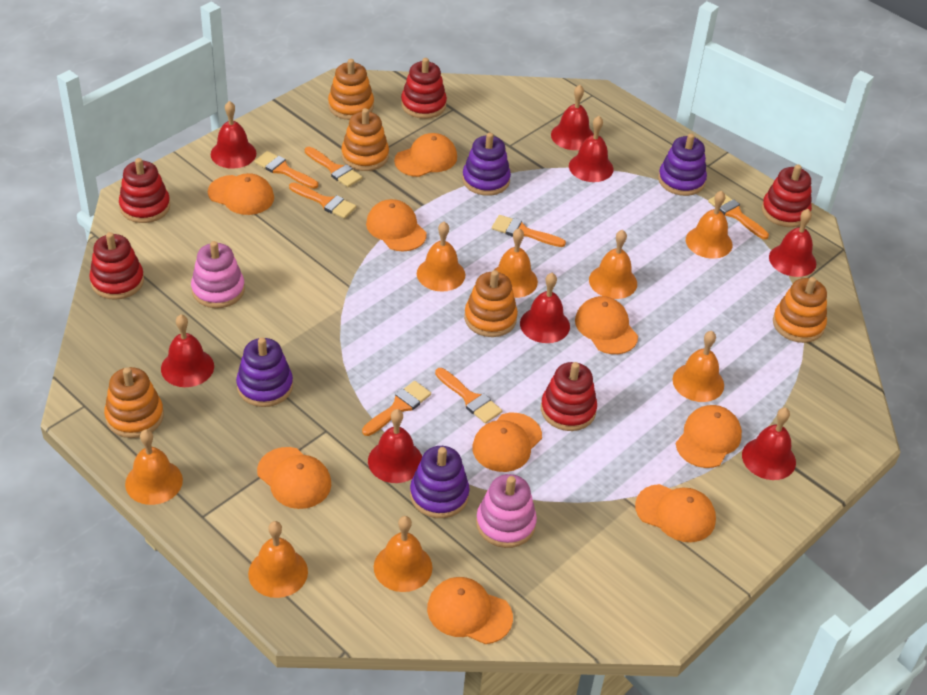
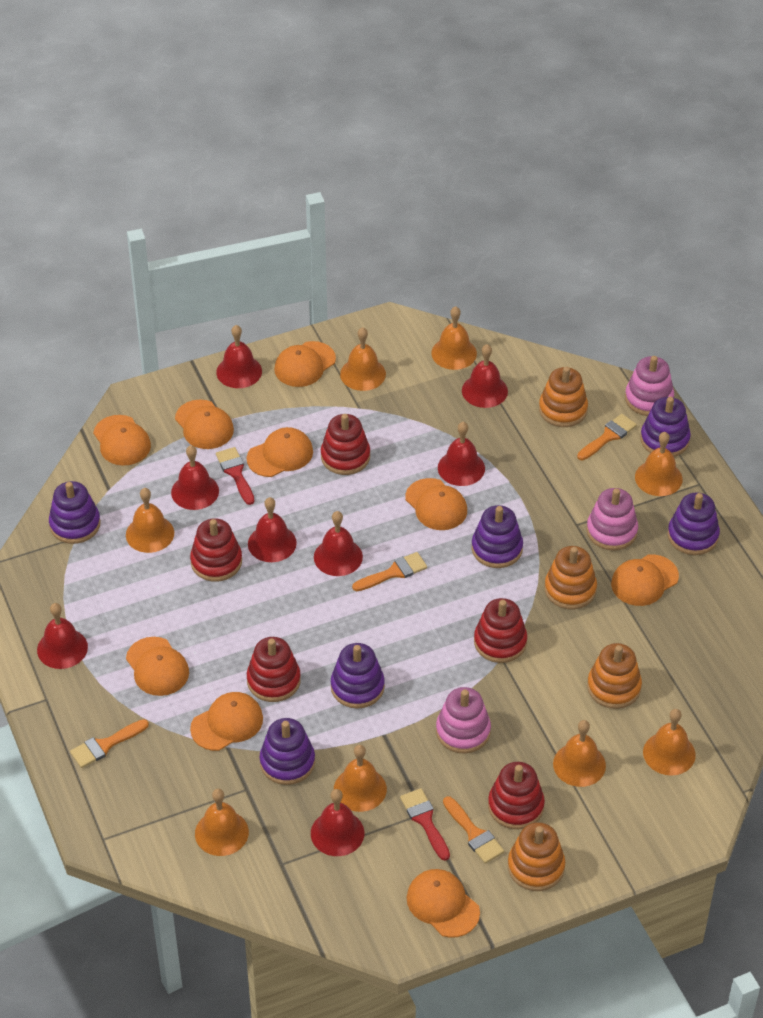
orange brush: 7 -> 4
orange stacking toy: 5 -> 4
pink stacking toy: 2 -> 3
purple stacking toy: 4 -> 6
red brush: 0 -> 2

